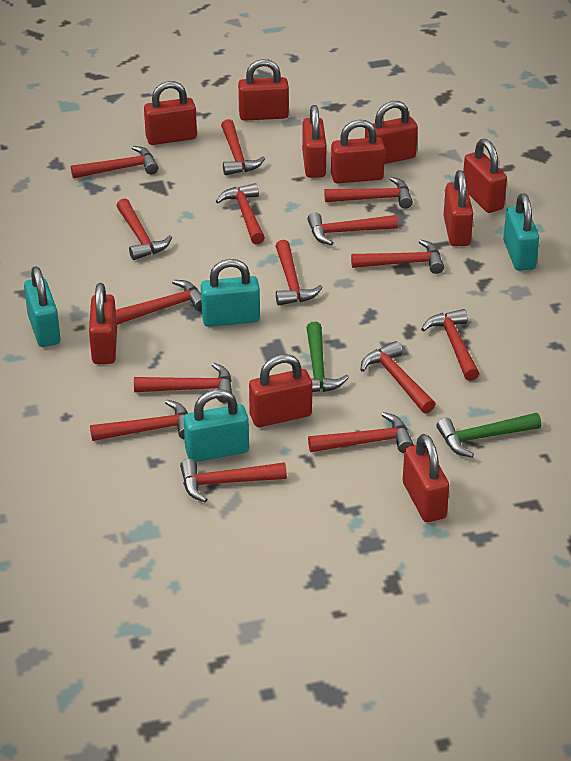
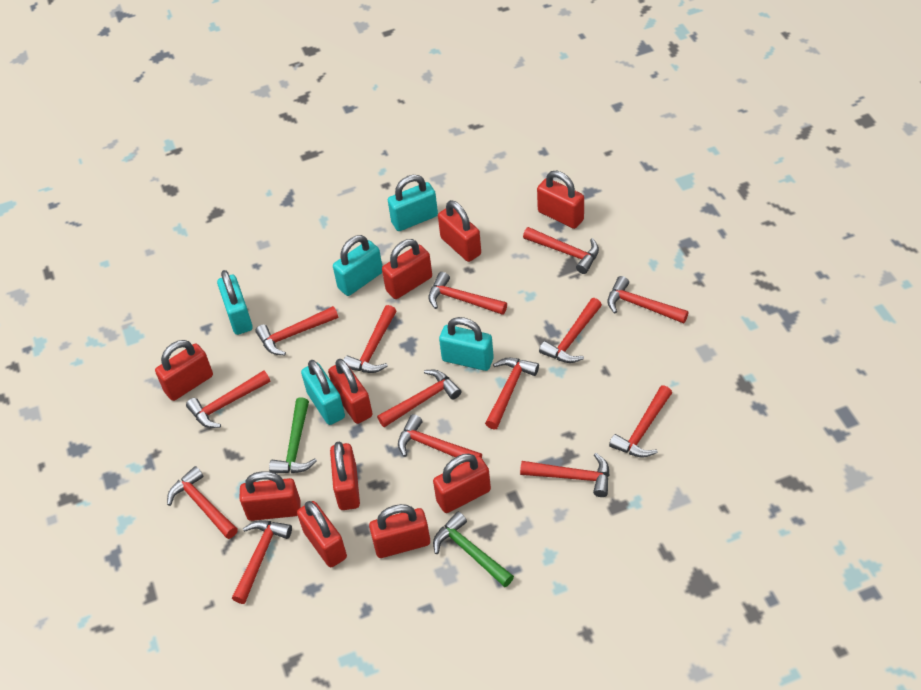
red hammer: 15 -> 14
turquoise padlock: 4 -> 5

